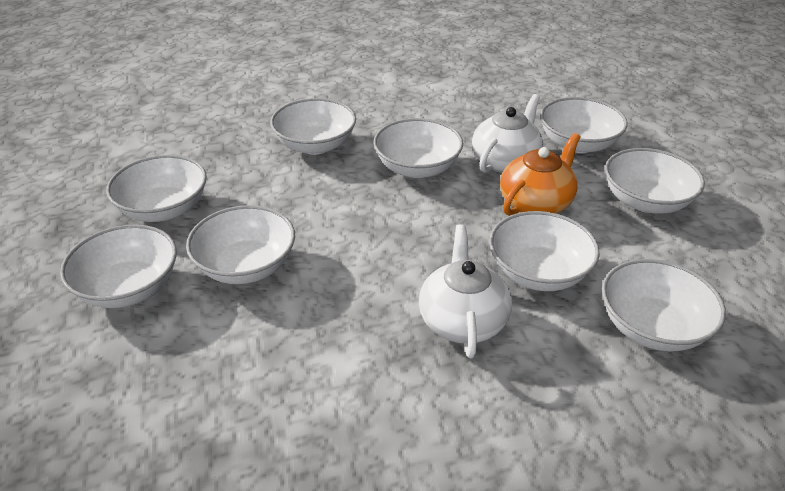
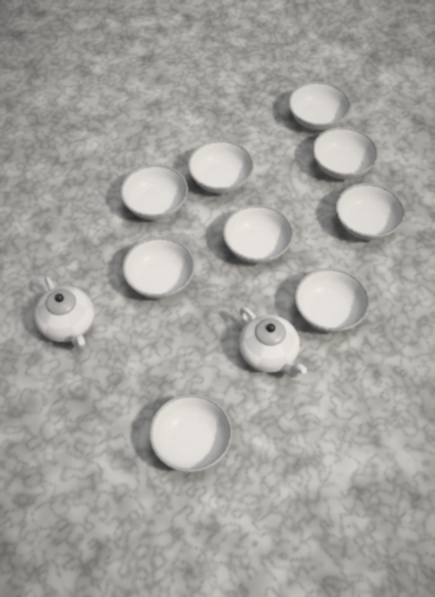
orange teapot: 1 -> 0

